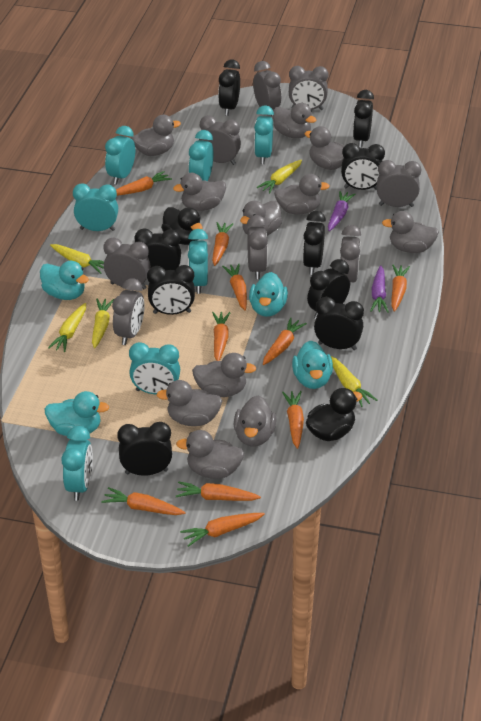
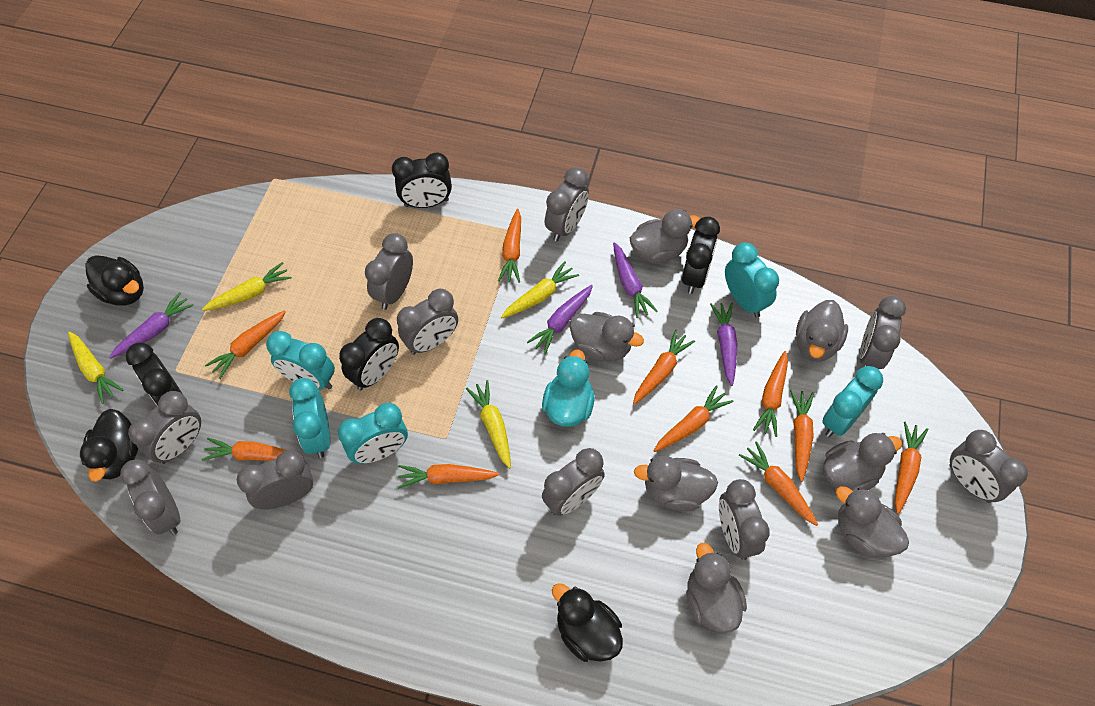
black clock: 9 -> 4
black duck: 2 -> 3
grey clock: 8 -> 10
grey duck: 11 -> 7
purple carrot: 2 -> 4
turquoise clock: 7 -> 5
turquoise duck: 4 -> 1
yellow carrot: 5 -> 4

